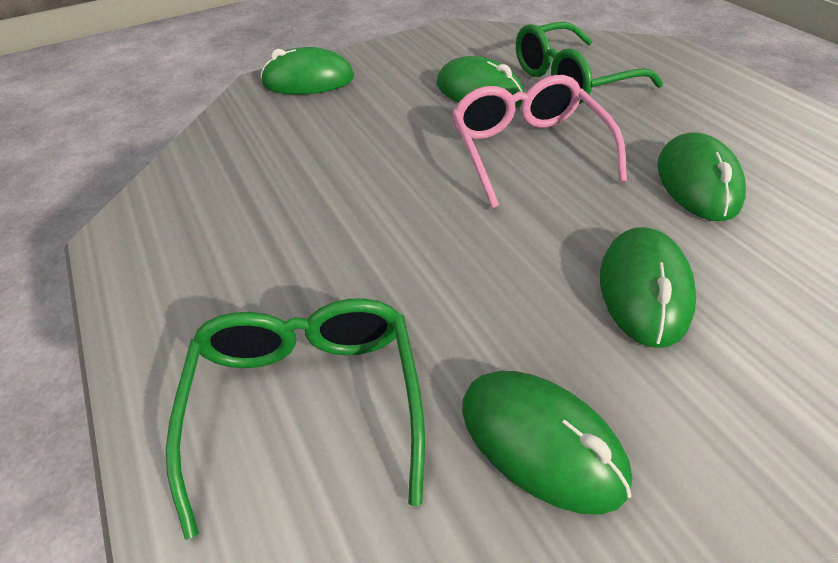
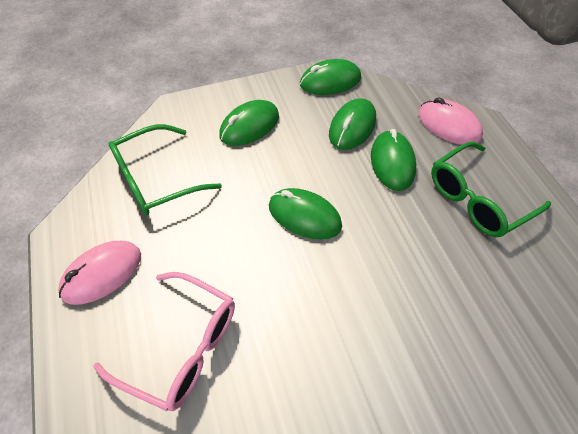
pink mouse: 0 -> 2

